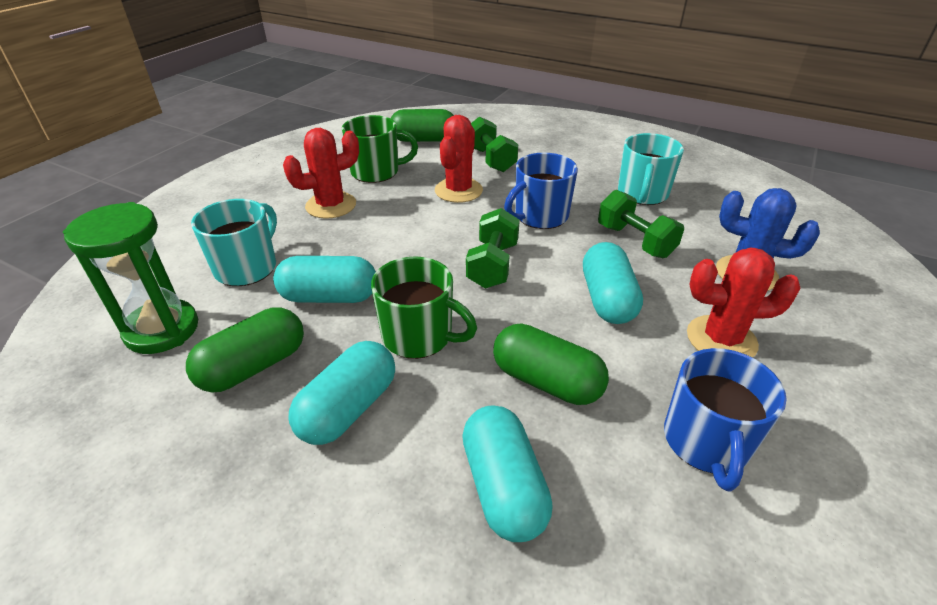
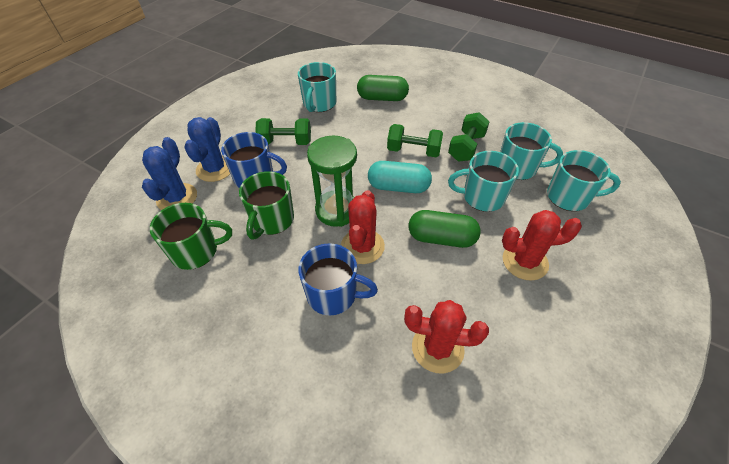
blue cactus: 1 -> 2
green capsule: 3 -> 2
turquoise capsule: 4 -> 1
turquoise mug: 2 -> 4

